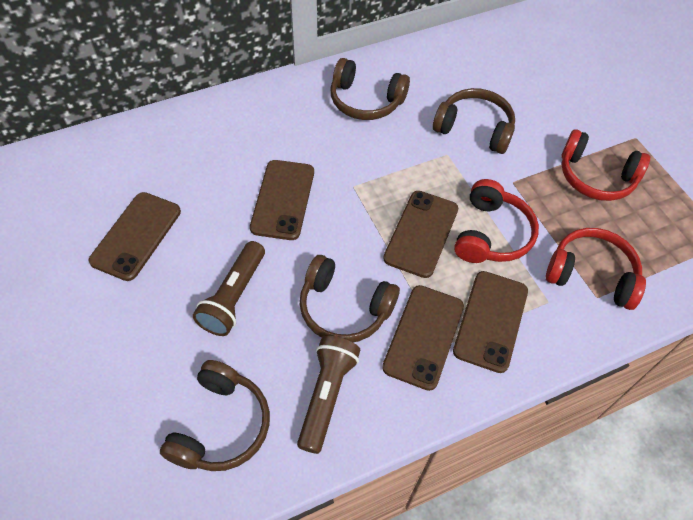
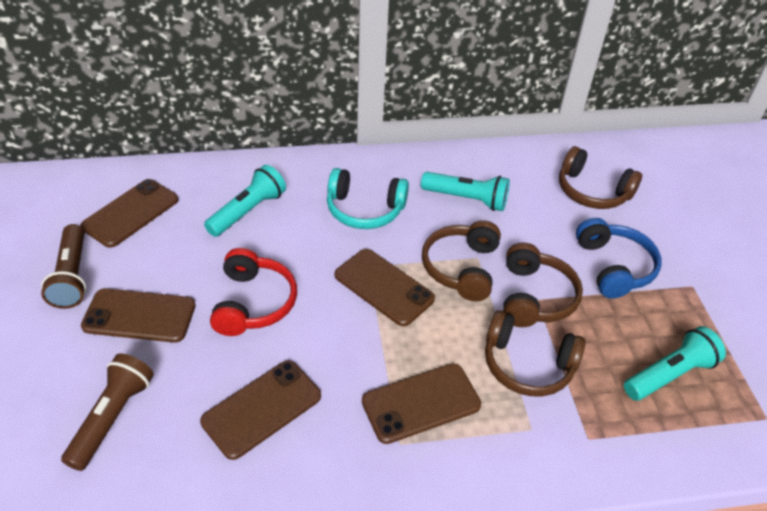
blue headphones: 0 -> 1
red headphones: 3 -> 1
turquoise flashlight: 0 -> 3
turquoise headphones: 0 -> 1

